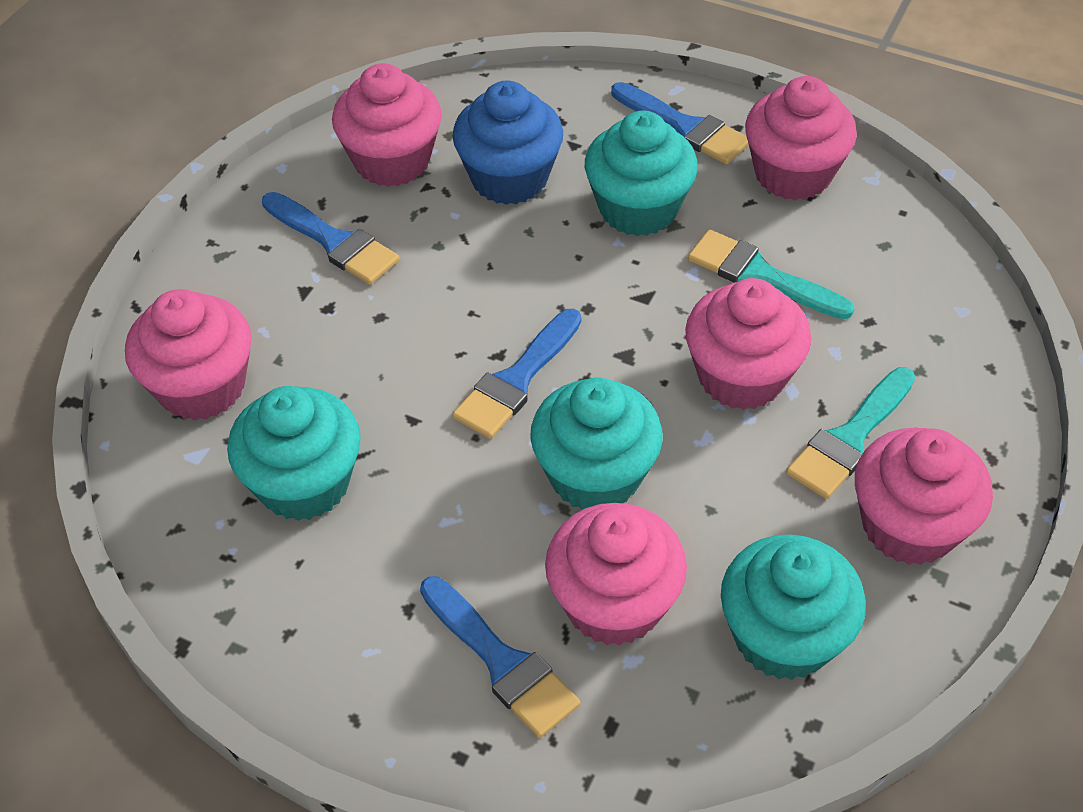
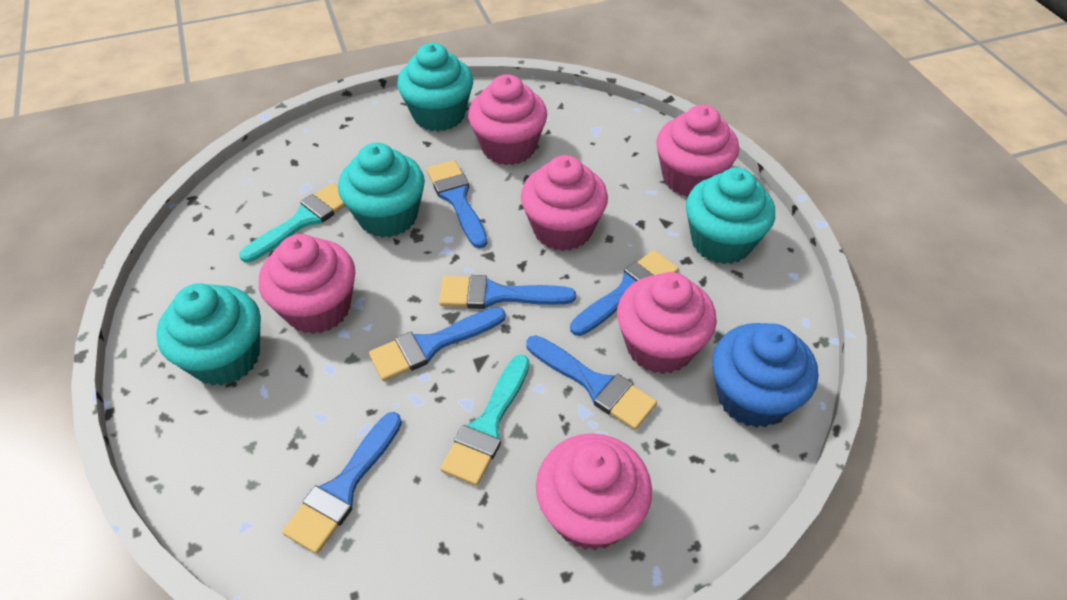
blue brush: 4 -> 6

